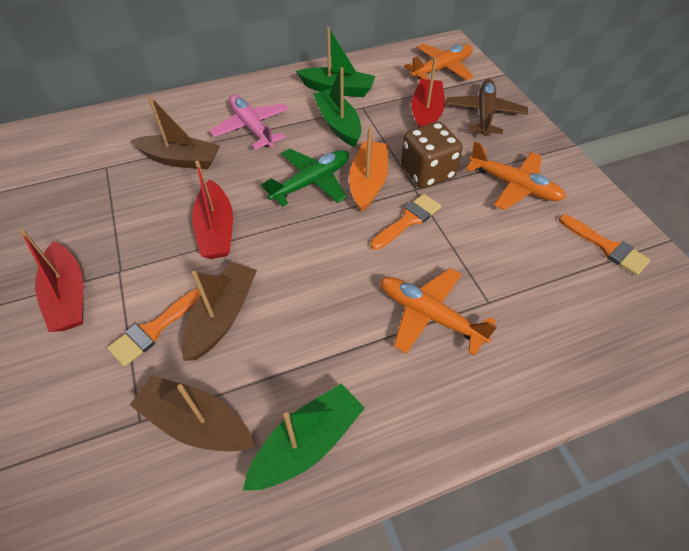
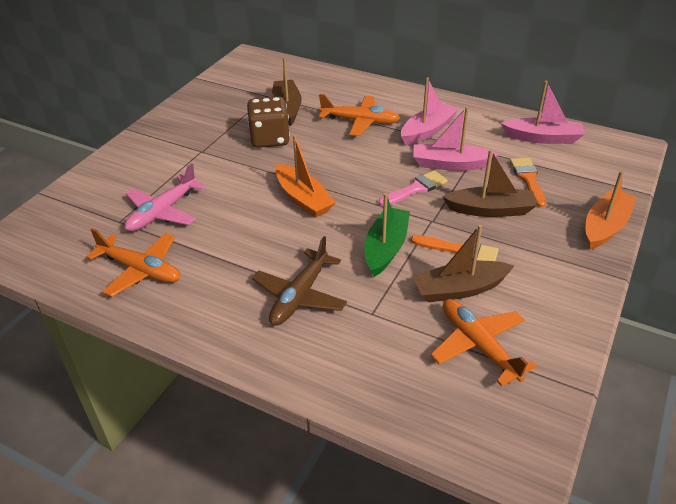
green boat: 3 -> 1
green plane: 1 -> 0
orange boat: 1 -> 2
orange brush: 3 -> 2
pink boat: 0 -> 3
pink brush: 0 -> 1
red boat: 3 -> 0

